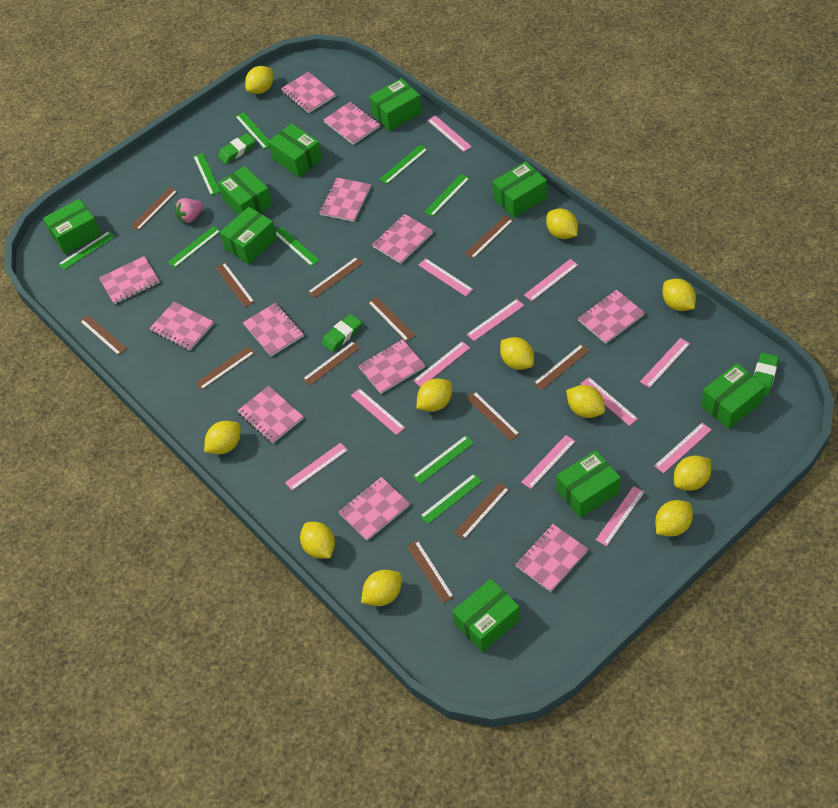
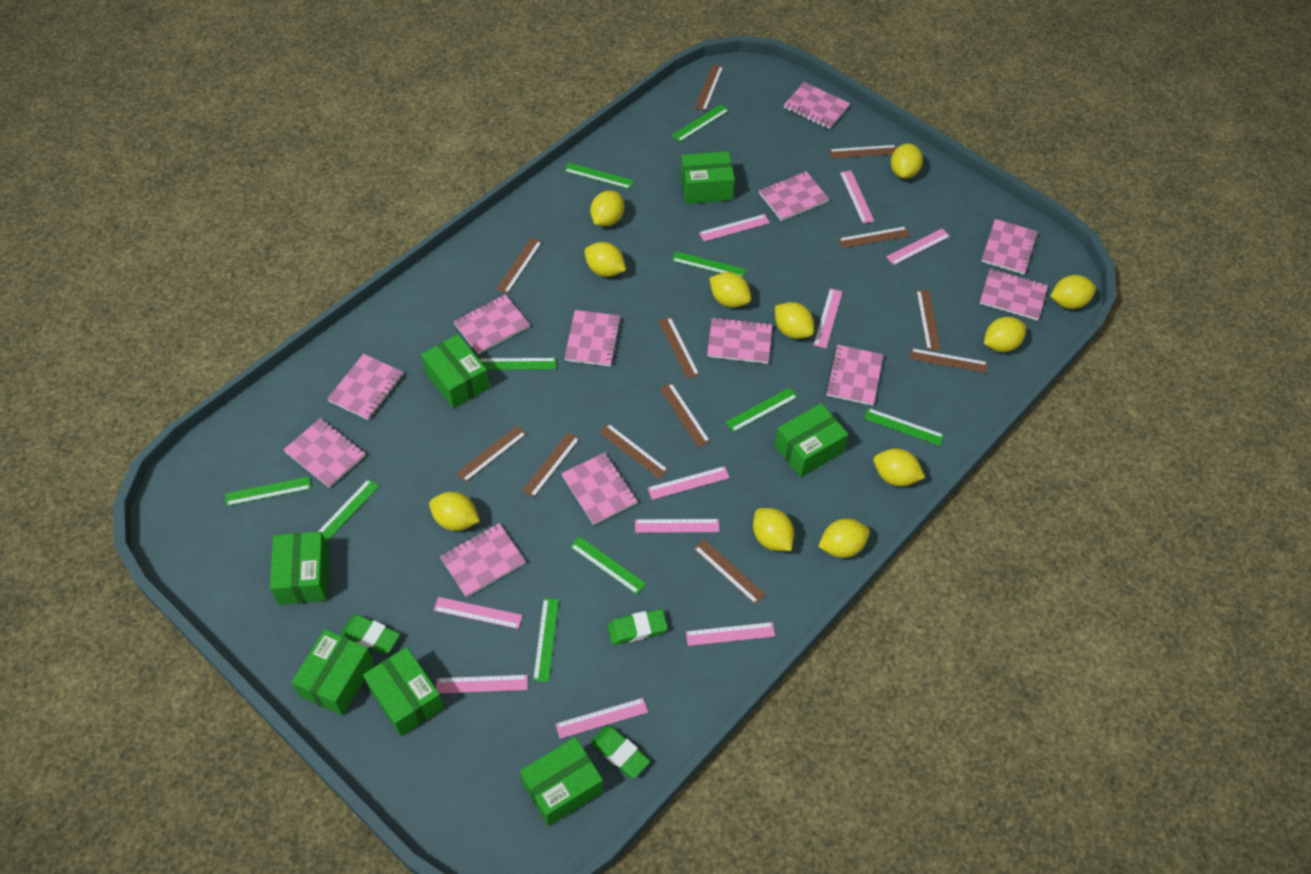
green box: 9 -> 7
green ruler: 9 -> 10
pink ruler: 12 -> 10
pink strawberry: 1 -> 0

